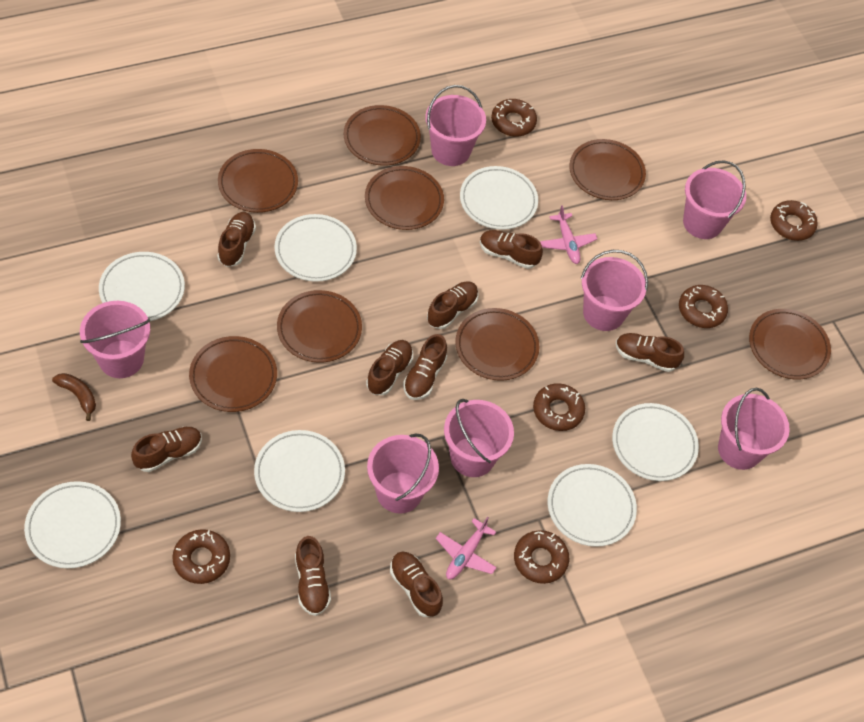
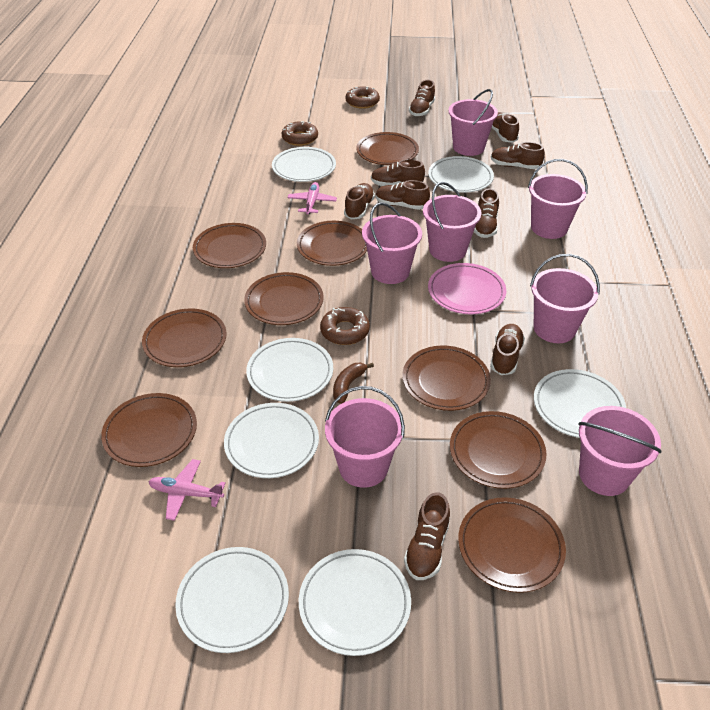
brown donut: 6 -> 3
brown plate: 8 -> 9
pink plate: 0 -> 1

